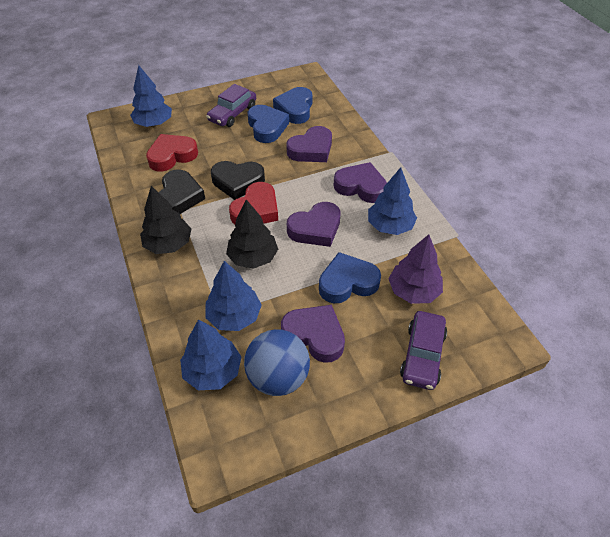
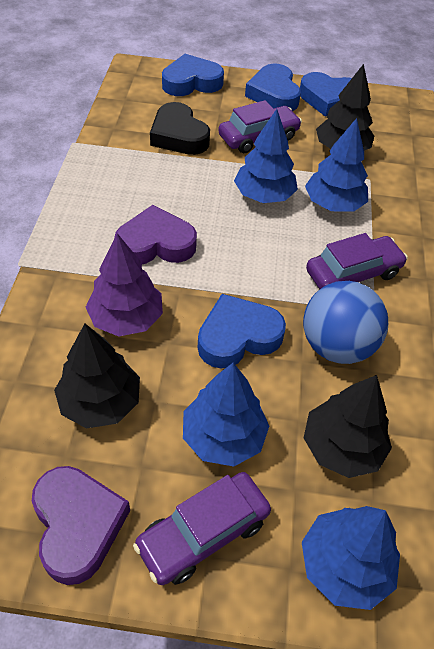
black heart: 2 -> 1
black tree: 2 -> 3
blue heart: 3 -> 4
purple car: 2 -> 3
purple heart: 4 -> 2
red heart: 2 -> 0

